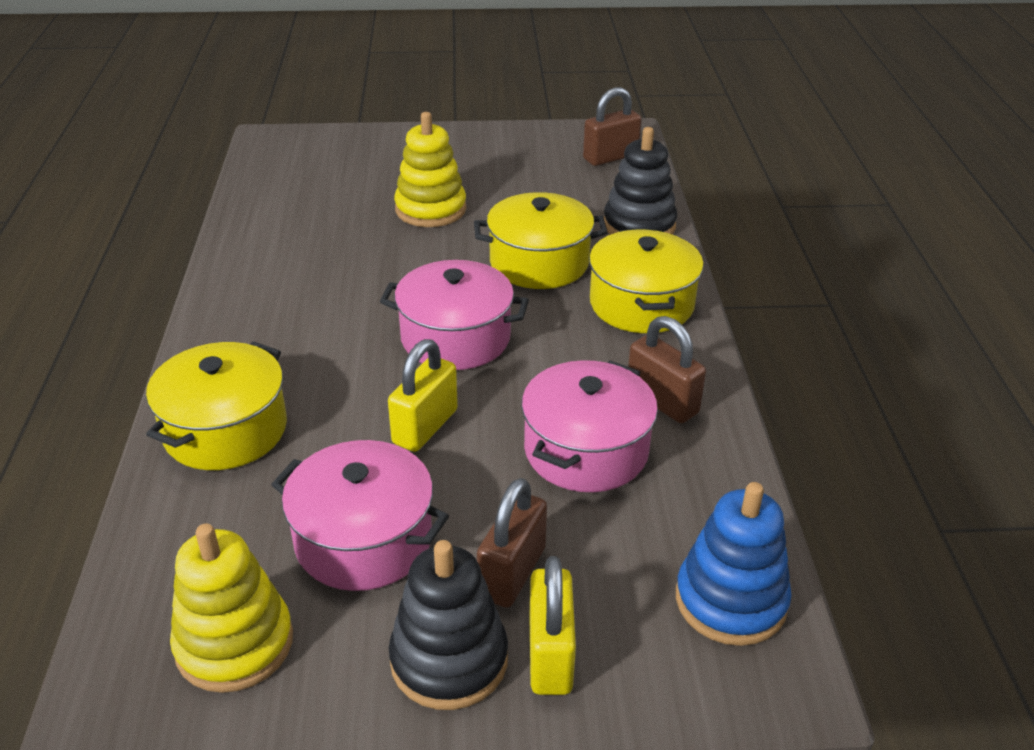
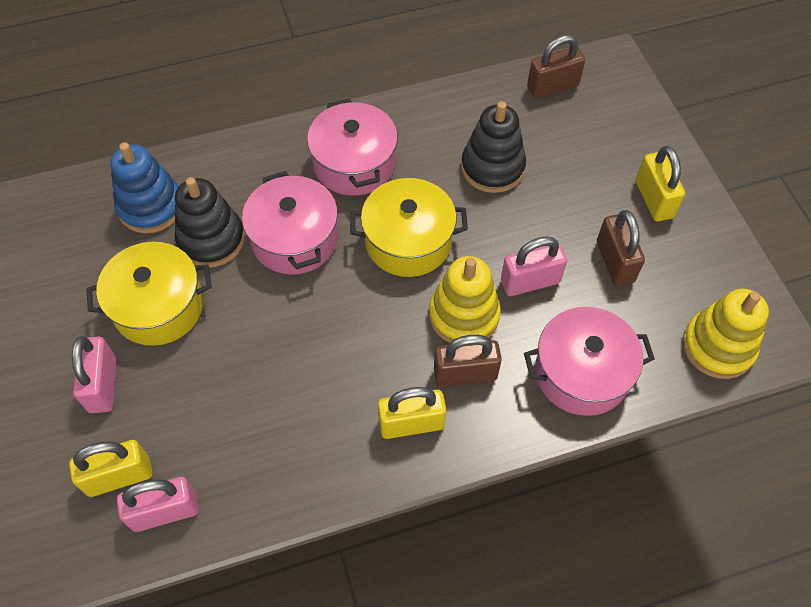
pink padlock: 0 -> 3
yellow padlock: 2 -> 3
yellow pot: 3 -> 2

